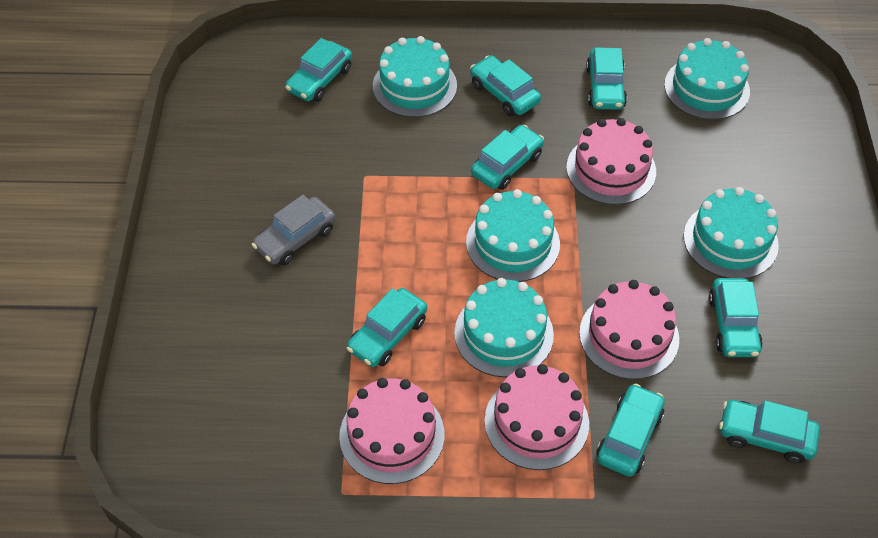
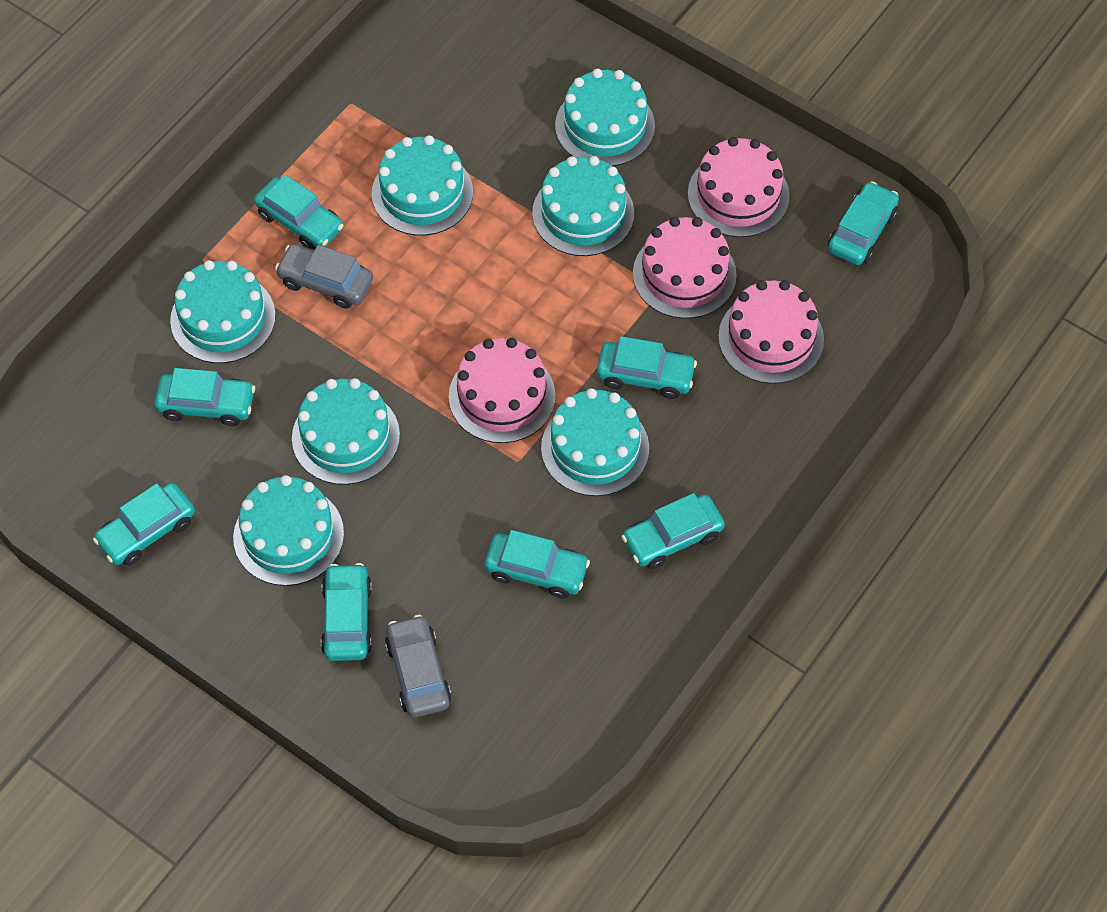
grey car: 1 -> 2
turquoise cake: 5 -> 7

